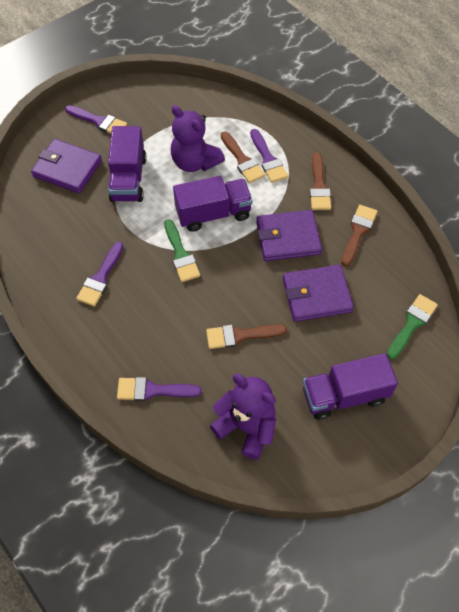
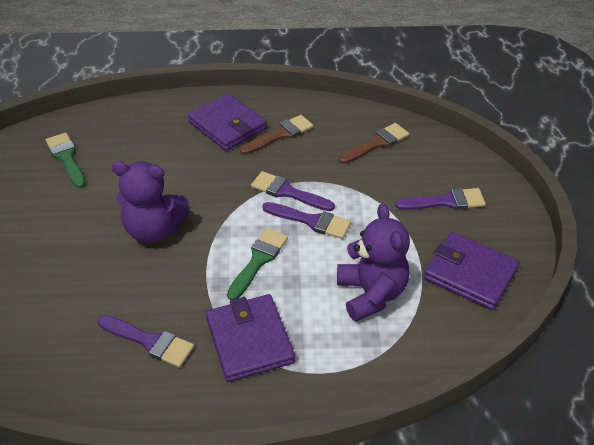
brown brush: 4 -> 2
purple truck: 3 -> 0

